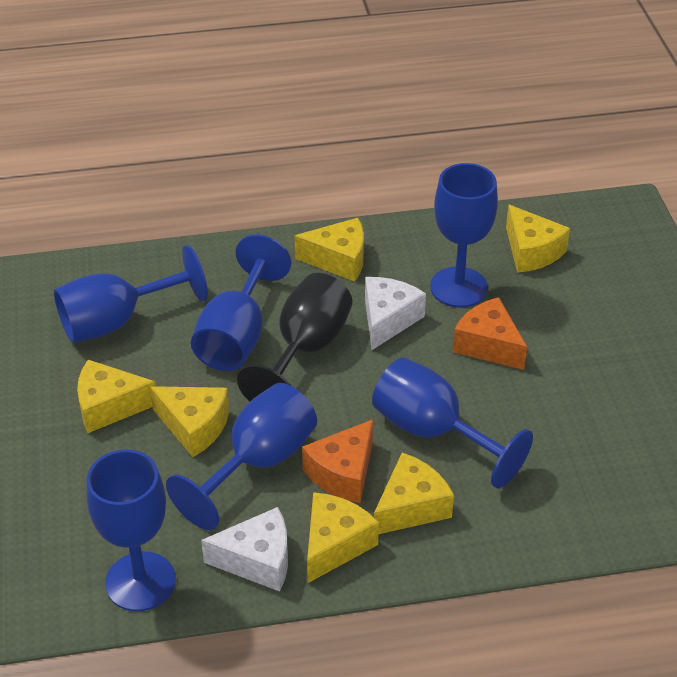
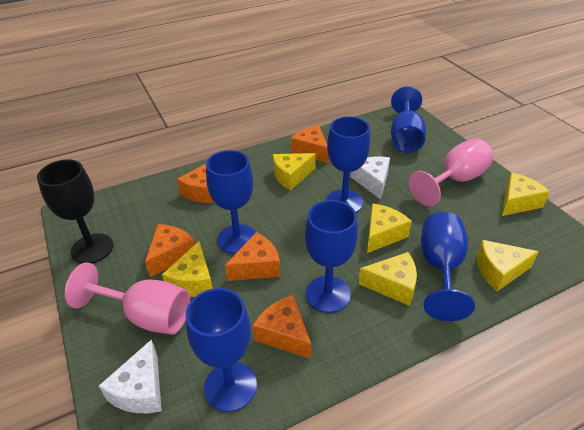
orange cheese: 2 -> 5
pink goblet: 0 -> 2

